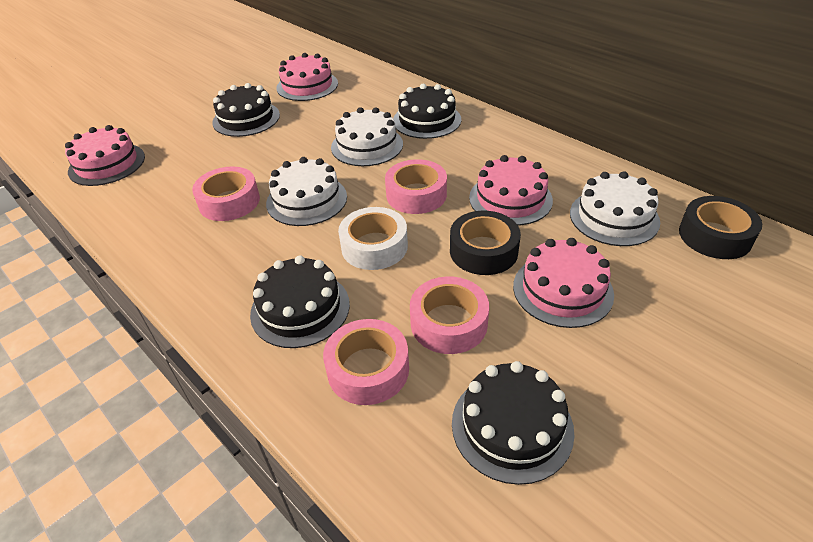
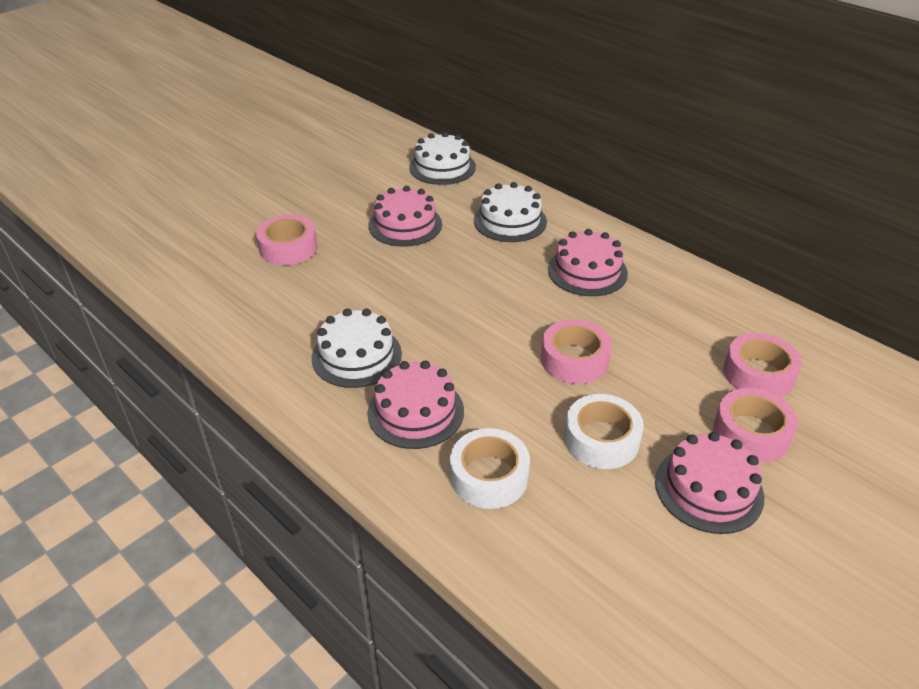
black cake: 4 -> 0
black tape: 2 -> 0
white tape: 1 -> 2

